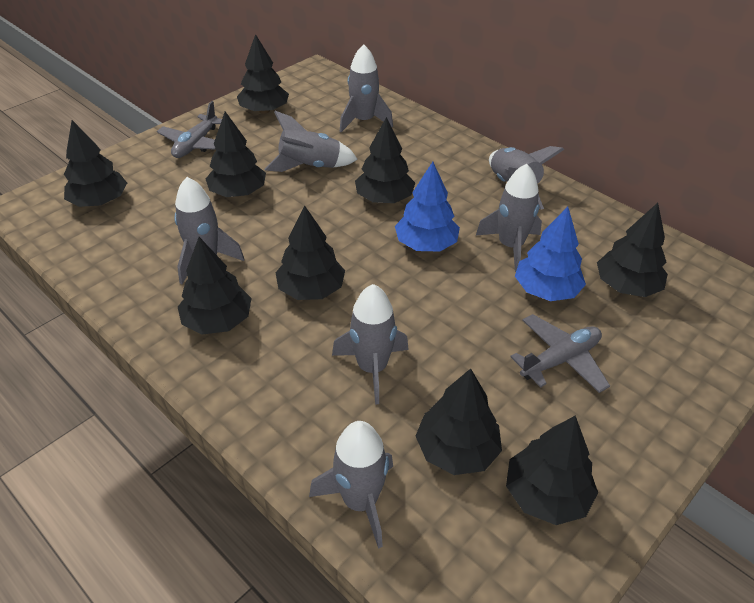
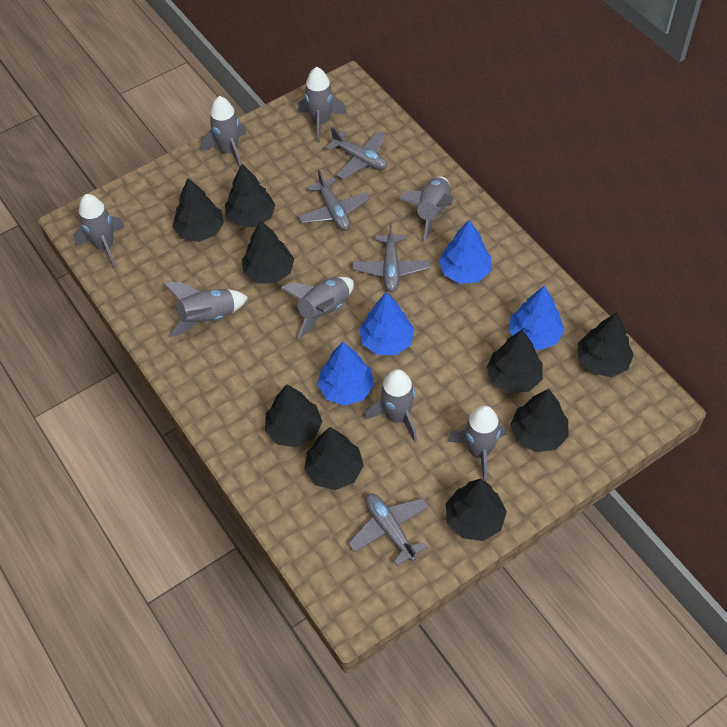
blue tree: 2 -> 4
grey plane: 2 -> 4
grey rocket: 7 -> 8

